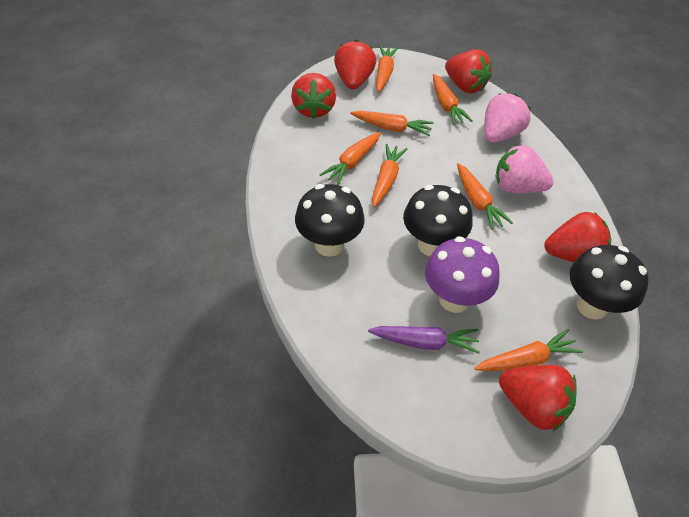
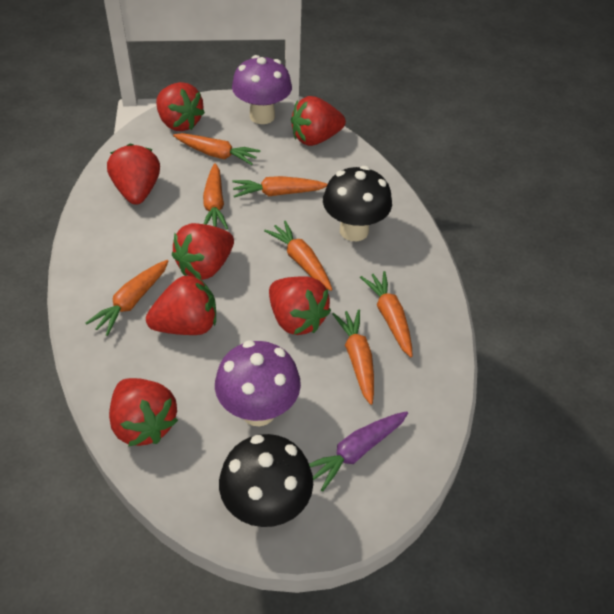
black mushroom: 3 -> 2
pink strawberry: 2 -> 0
purple mushroom: 1 -> 2
red strawberry: 5 -> 7

